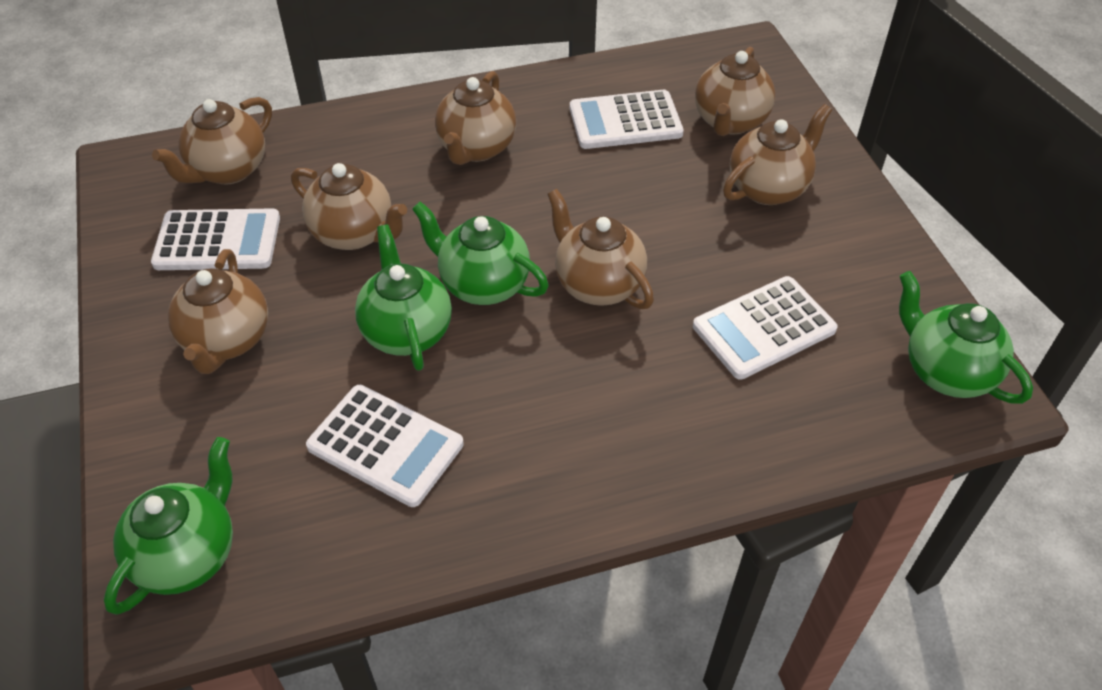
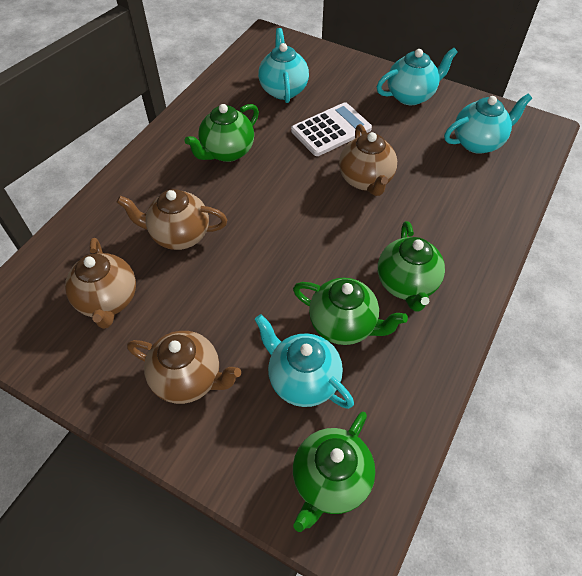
brown teapot: 7 -> 4
turquoise teapot: 0 -> 4
white calculator: 4 -> 1

